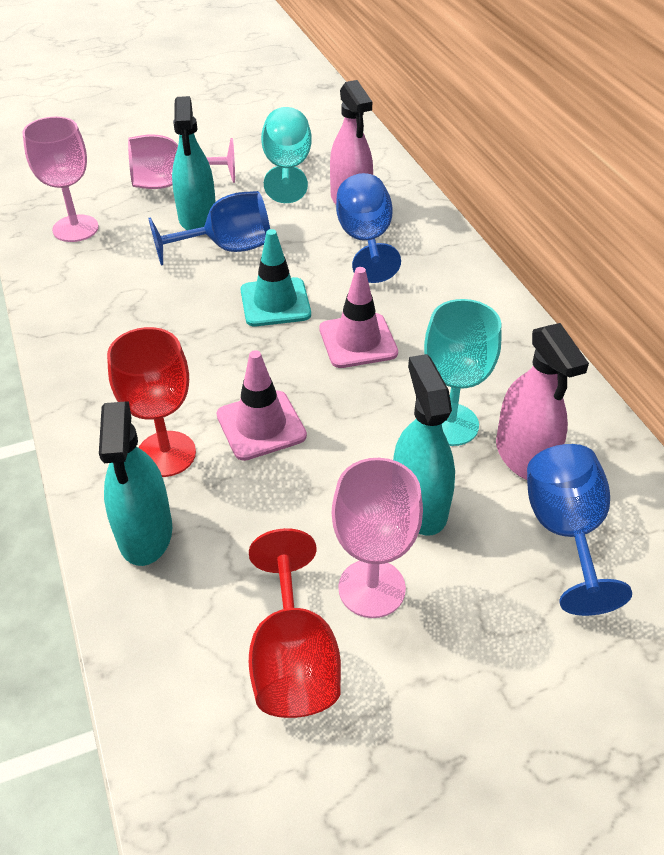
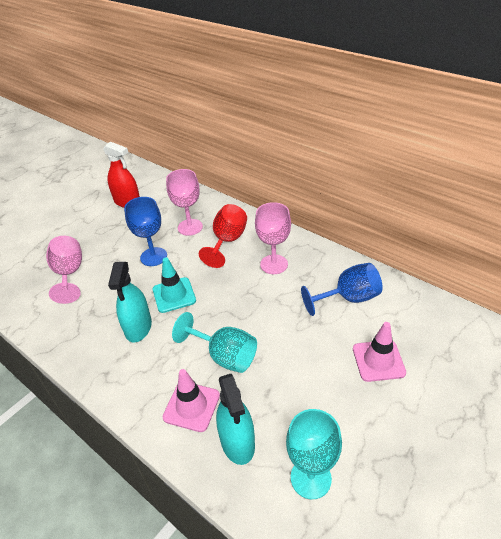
blue goblet: 3 -> 2
pink spray bottle: 2 -> 0
red goblet: 2 -> 1
red spray bottle: 0 -> 1
turquoise spray bottle: 3 -> 2

